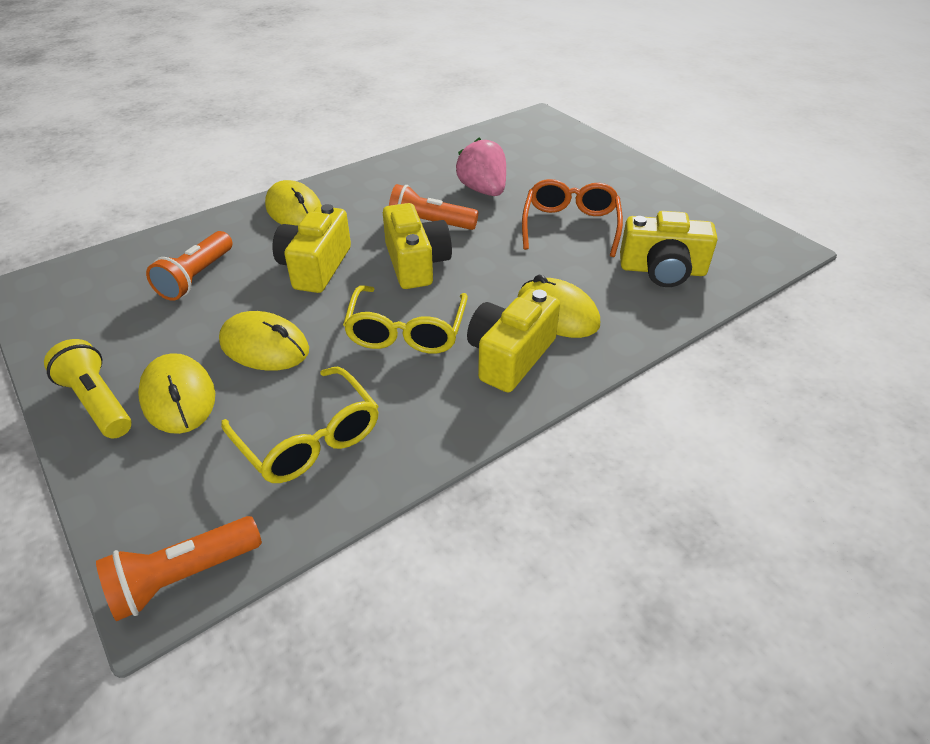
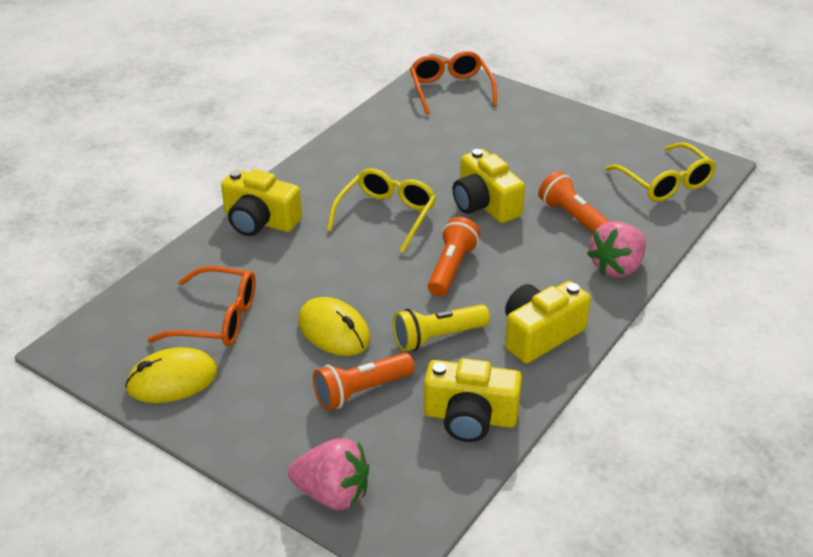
orange glasses: 1 -> 2
pink strawberry: 1 -> 2
yellow mouse: 4 -> 2

